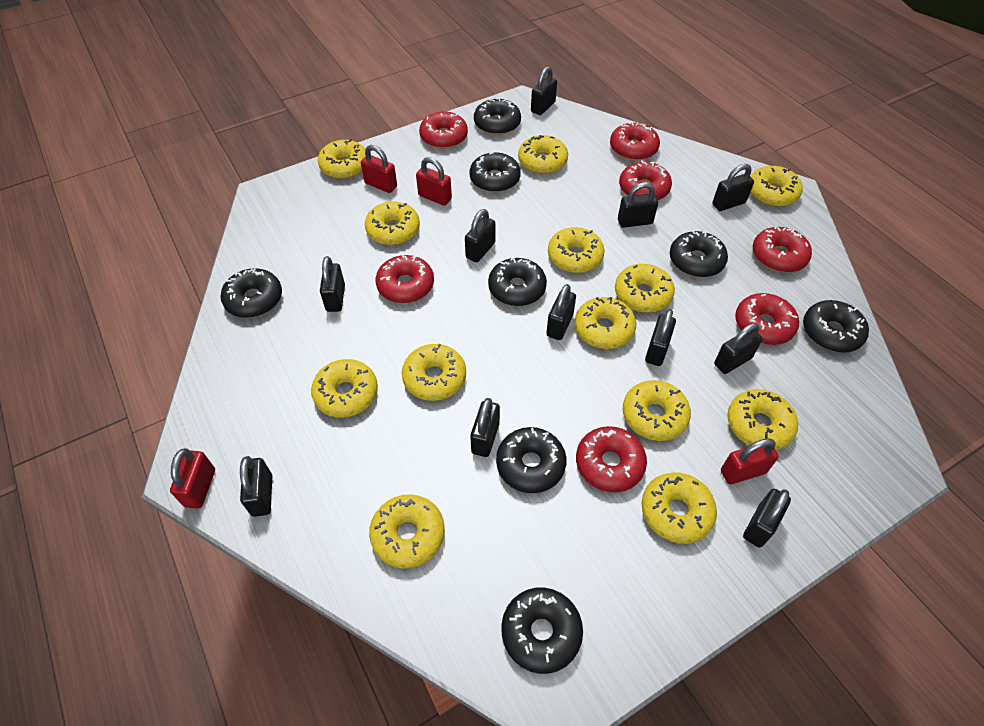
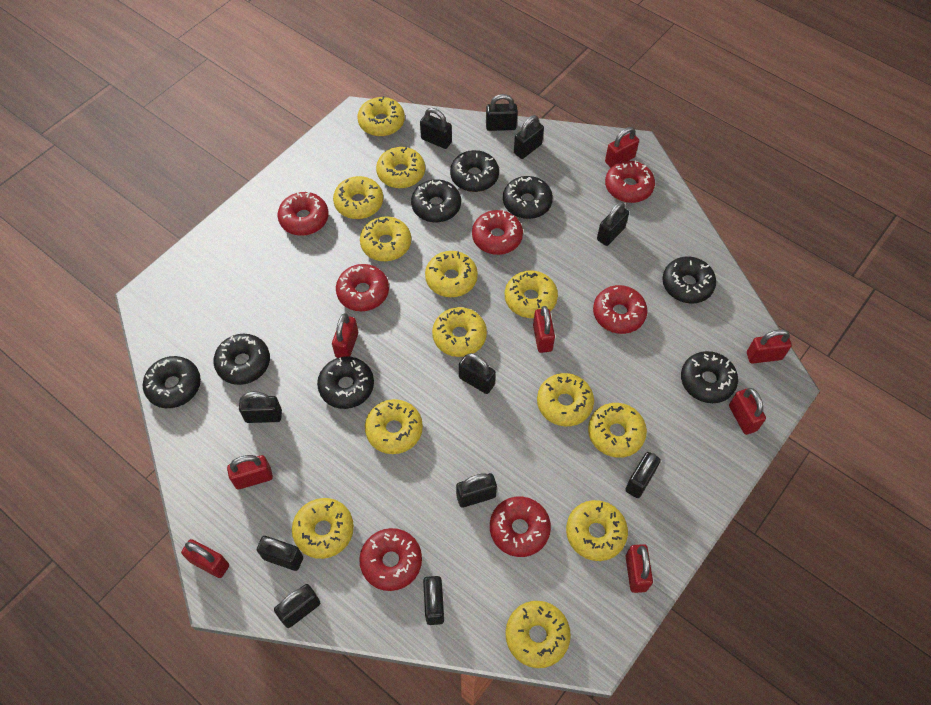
red padlock: 4 -> 8

